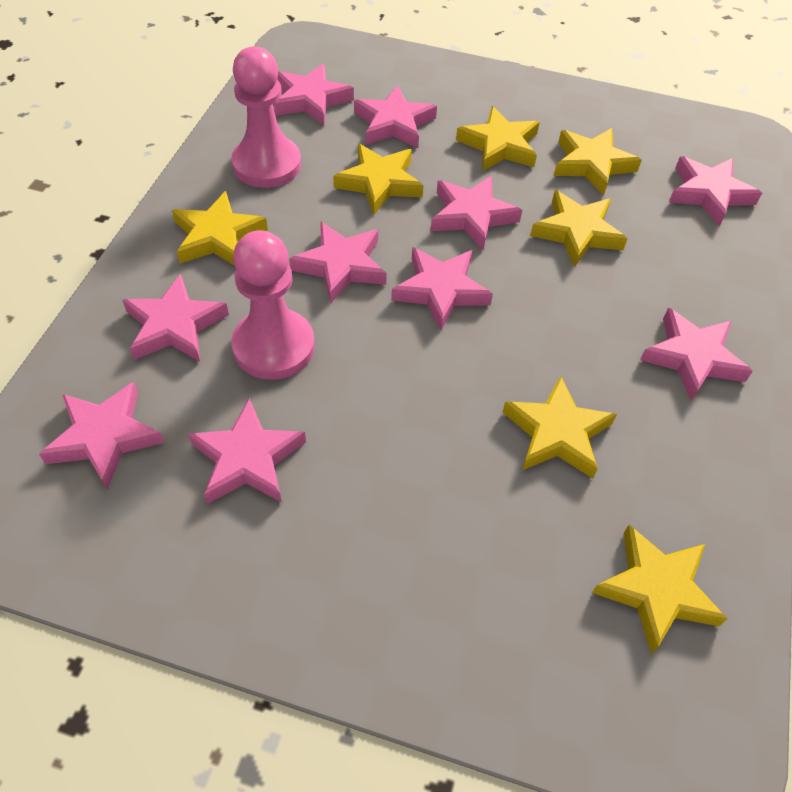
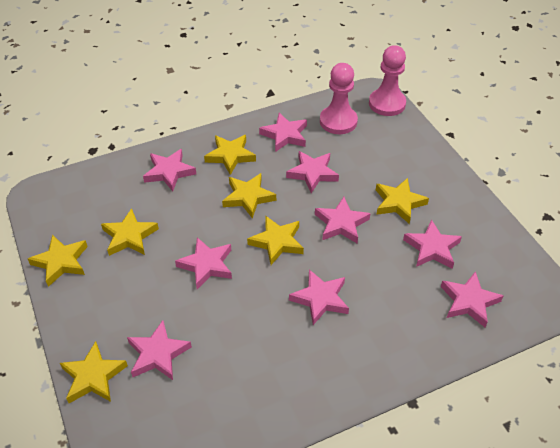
pink star: 10 -> 9

